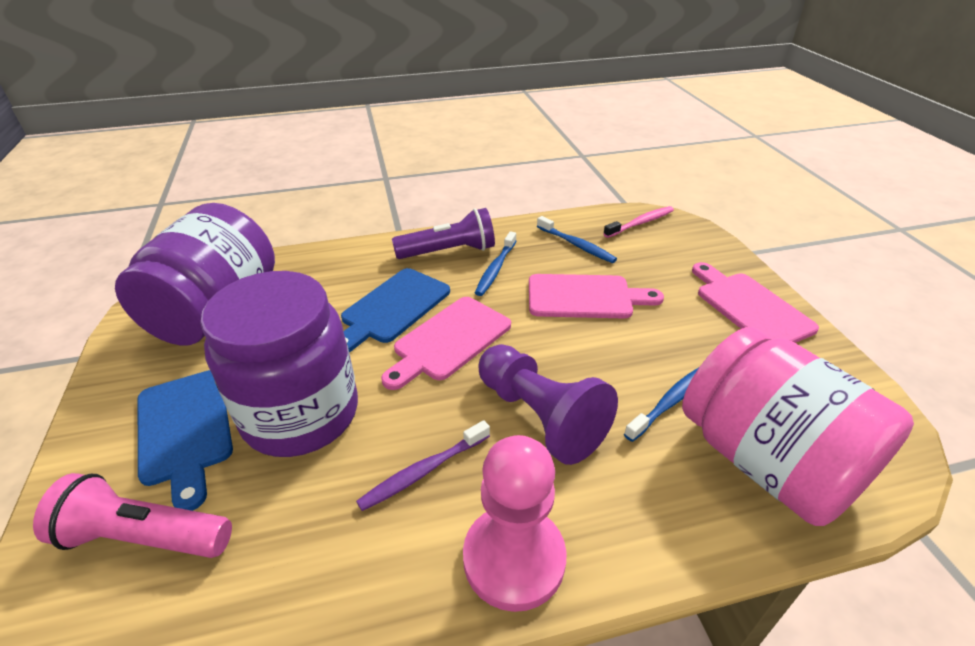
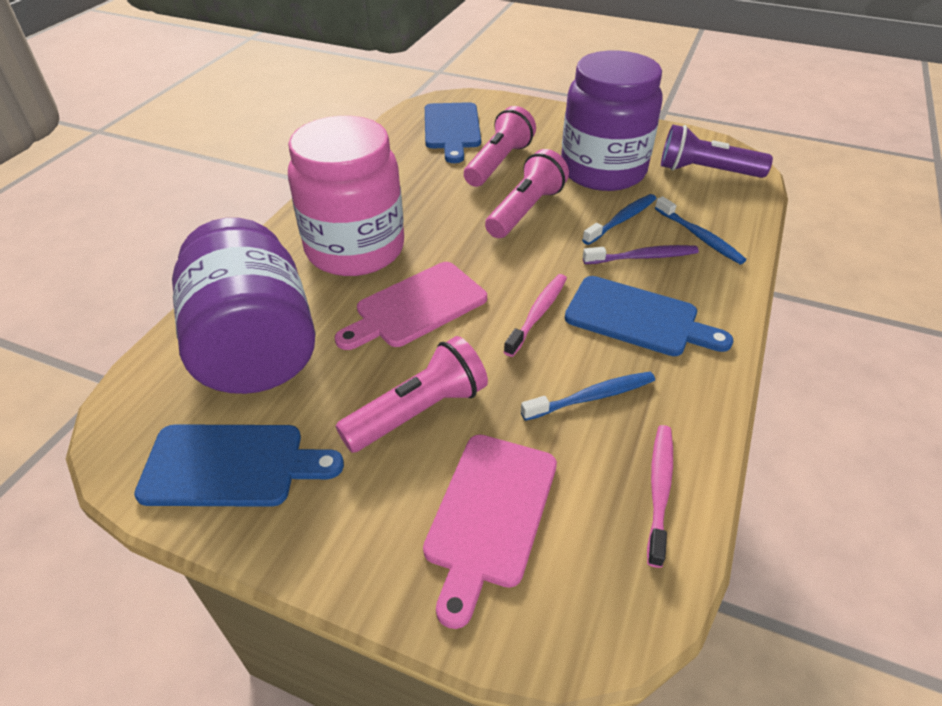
blue cutting board: 2 -> 3
pink cutting board: 3 -> 2
pink flashlight: 1 -> 3
pink pawn: 1 -> 0
pink toothbrush: 1 -> 2
purple pawn: 1 -> 0

